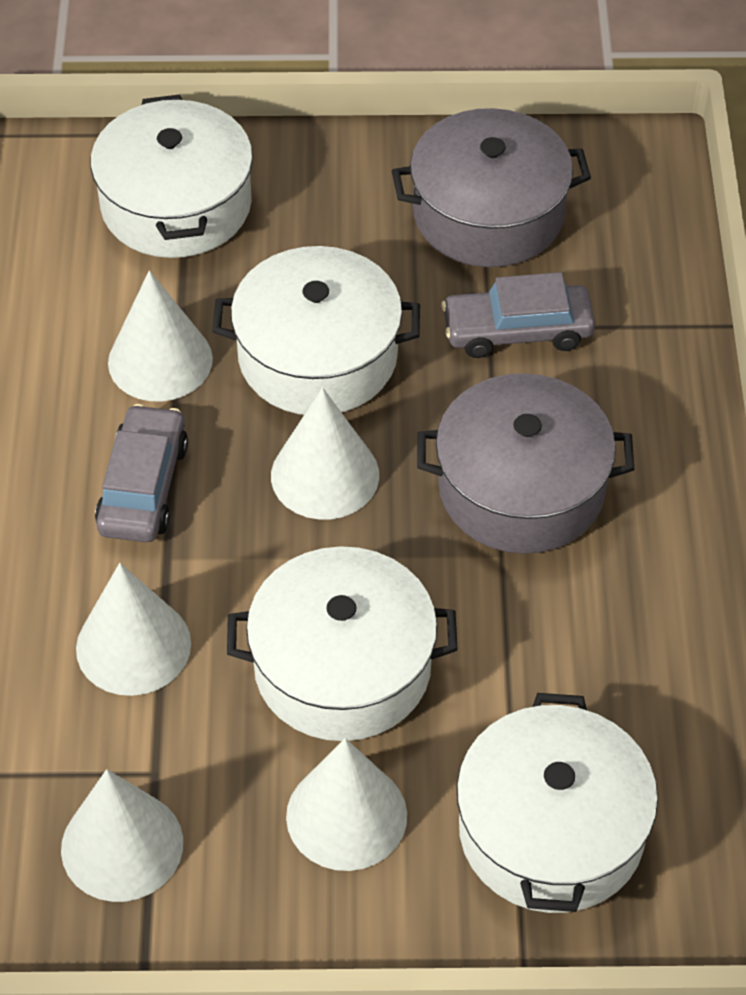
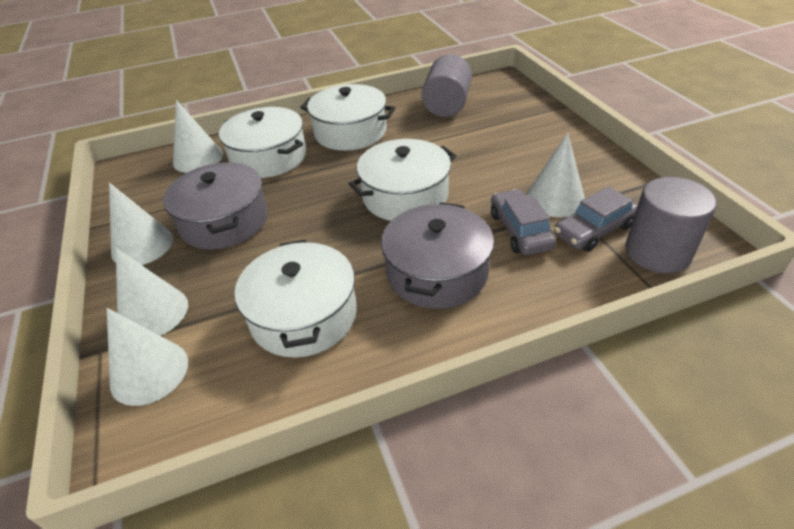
grey cylinder: 0 -> 2

